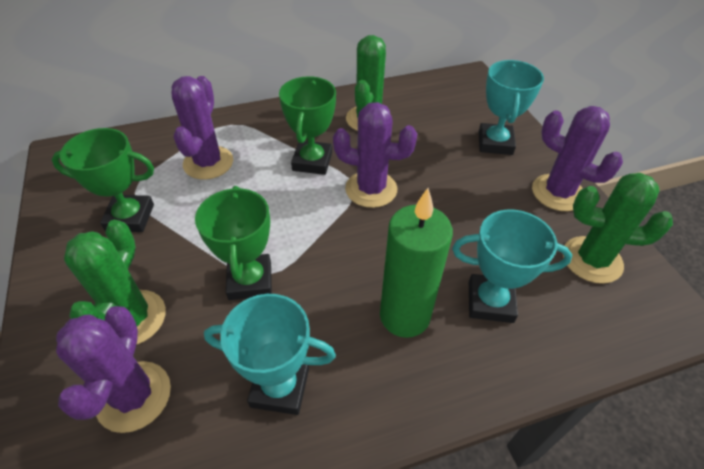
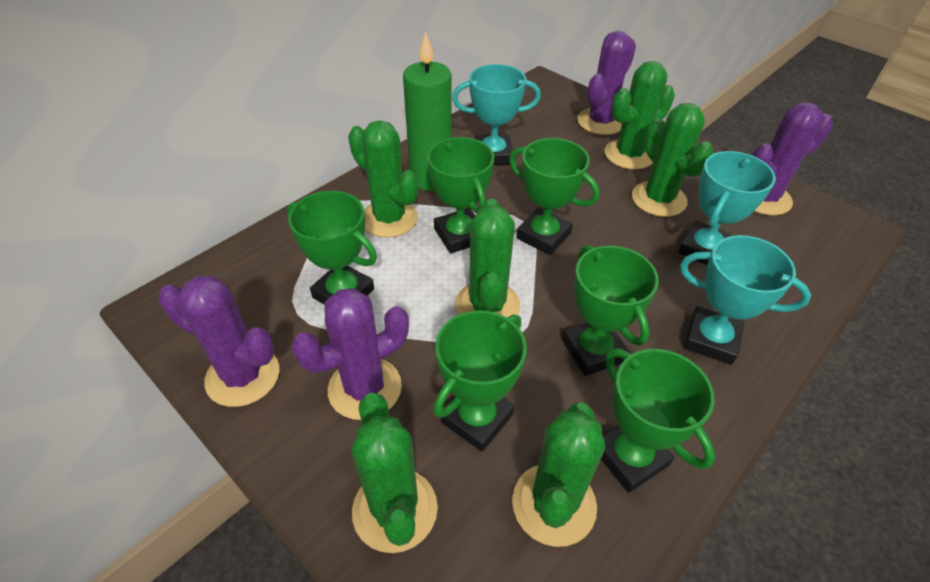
green cactus: 3 -> 6
green trophy: 3 -> 6

